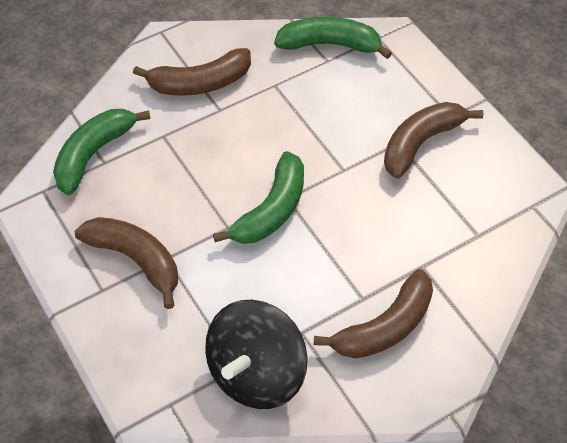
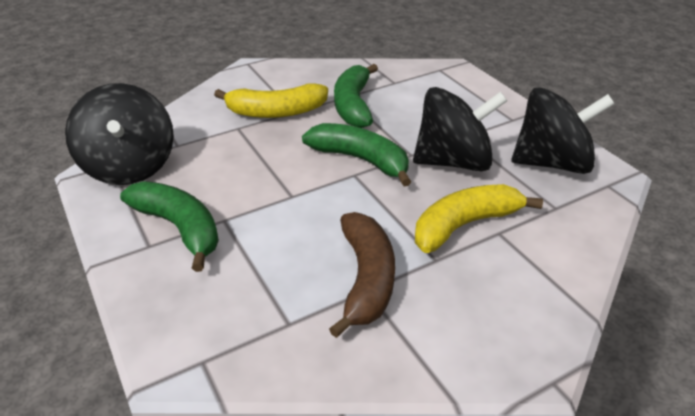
black spinning top: 1 -> 3
brown banana: 4 -> 1
yellow banana: 0 -> 2

